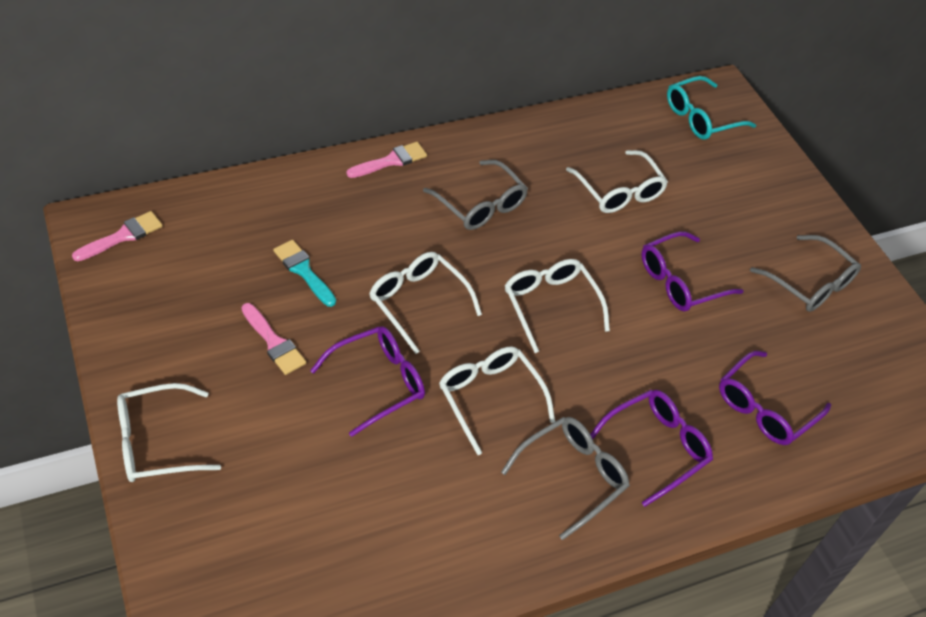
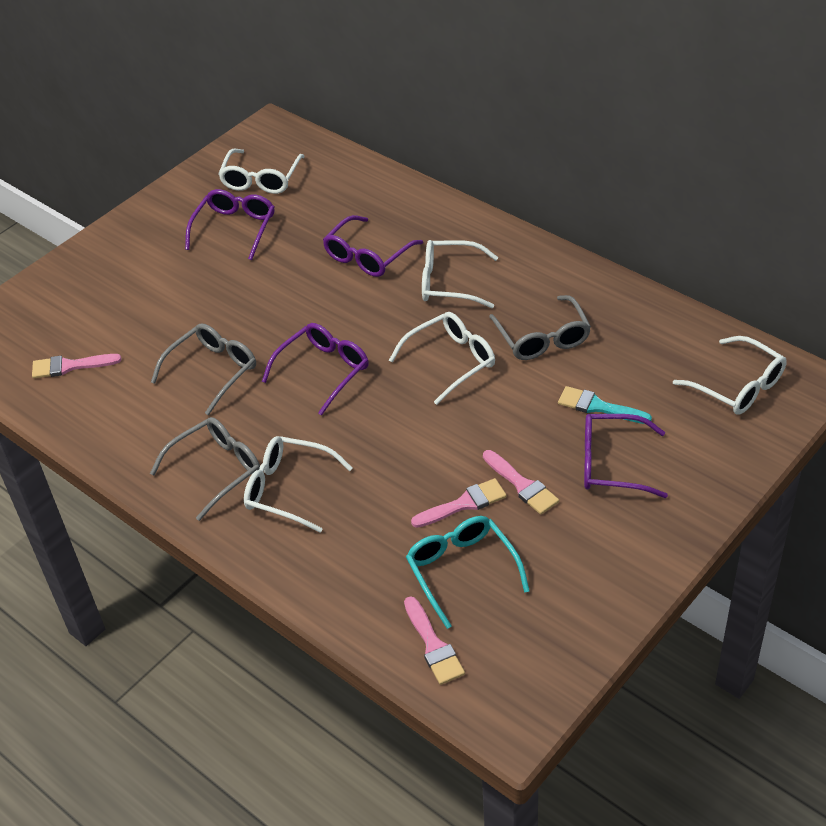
pink brush: 3 -> 4

